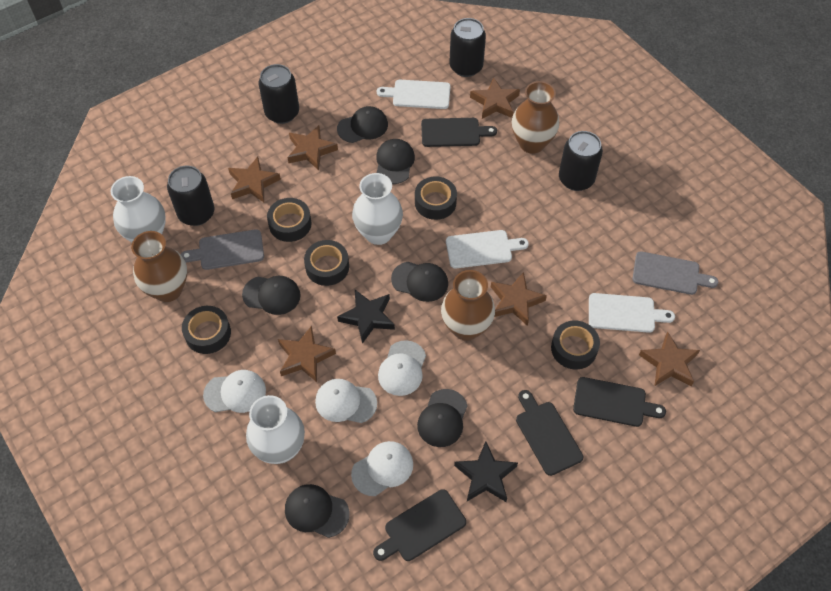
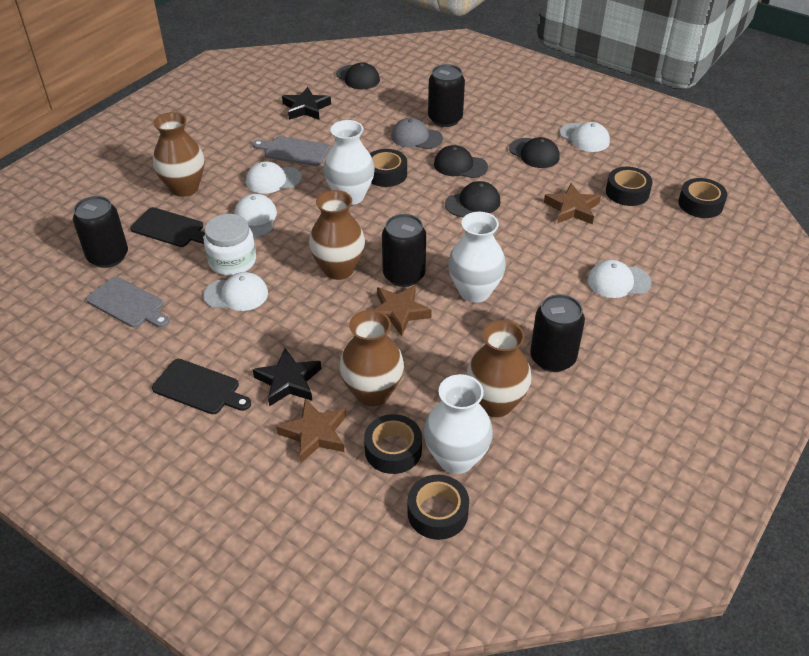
black cap: 6 -> 4
black cutting board: 4 -> 2
brown star: 6 -> 3
brown vase: 3 -> 4
grey cap: 0 -> 1
white cap: 4 -> 5
white cutting board: 3 -> 0
white jar: 0 -> 1

